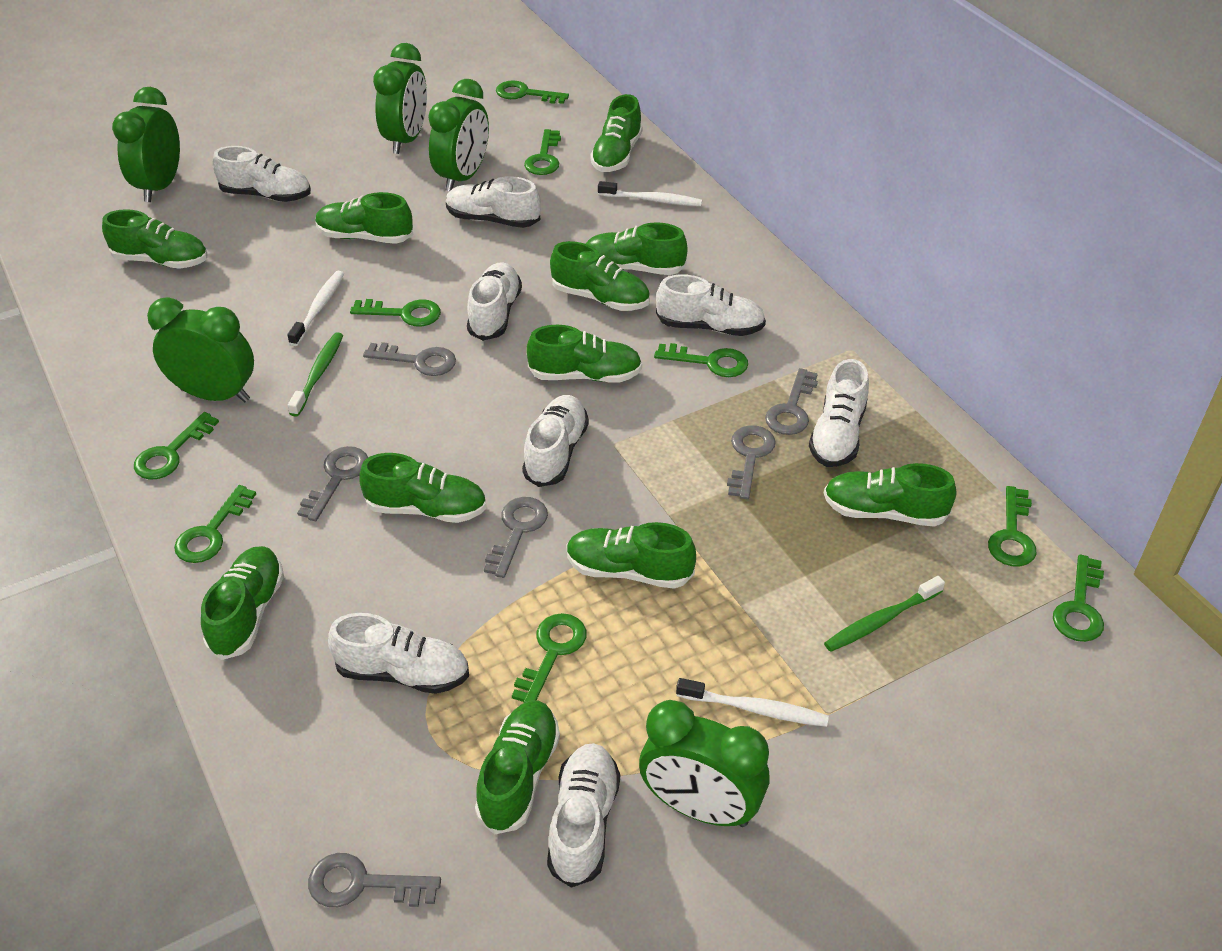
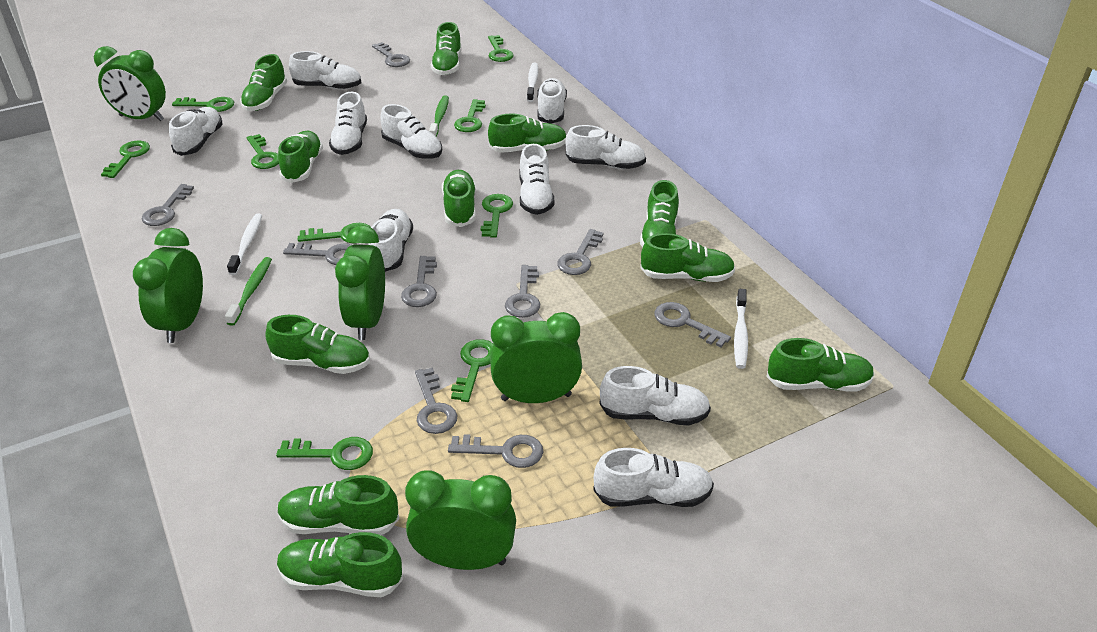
grey key: 6 -> 9
white shoe: 8 -> 10

